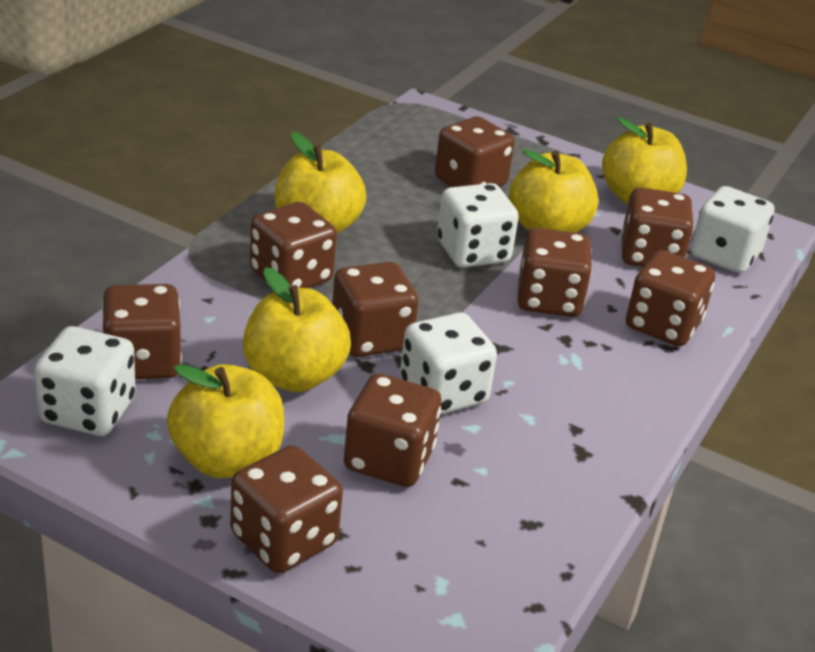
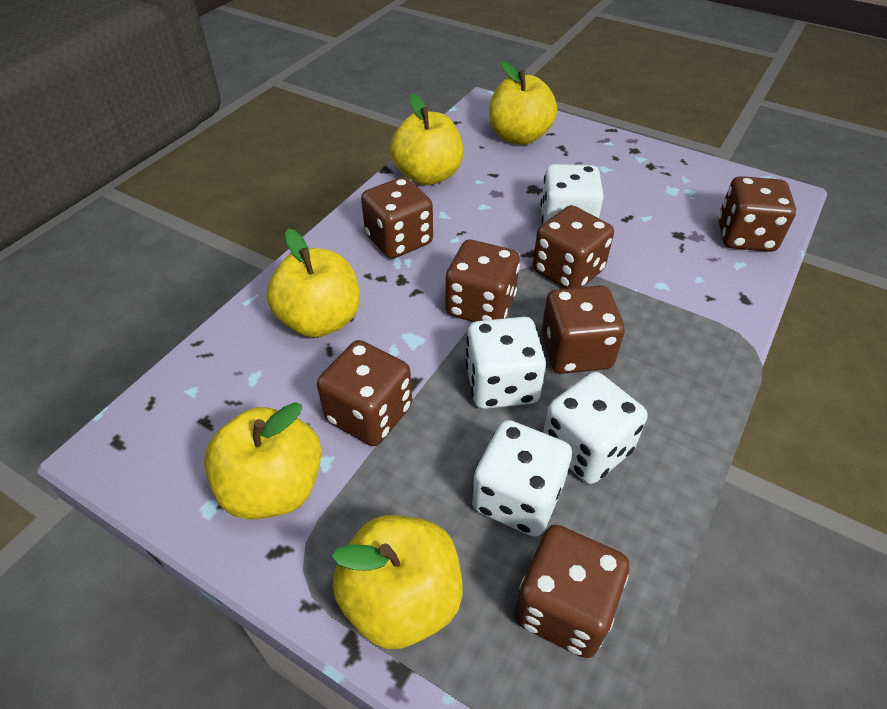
brown dice: 9 -> 7

